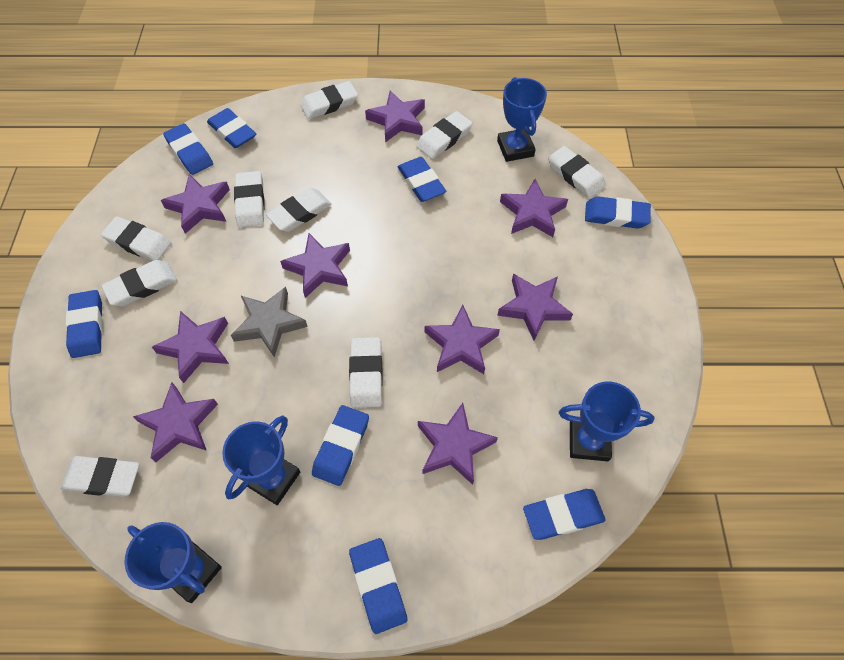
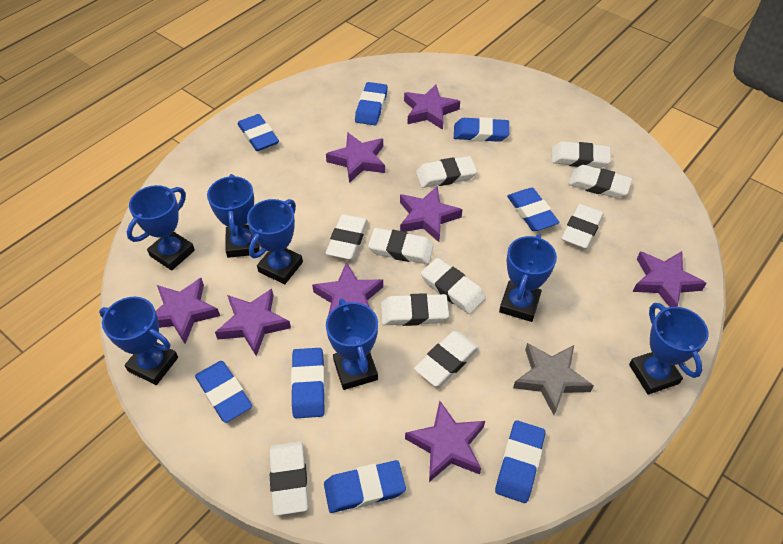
blue trophy: 4 -> 7
purple star: 9 -> 8
white eraser: 9 -> 10

